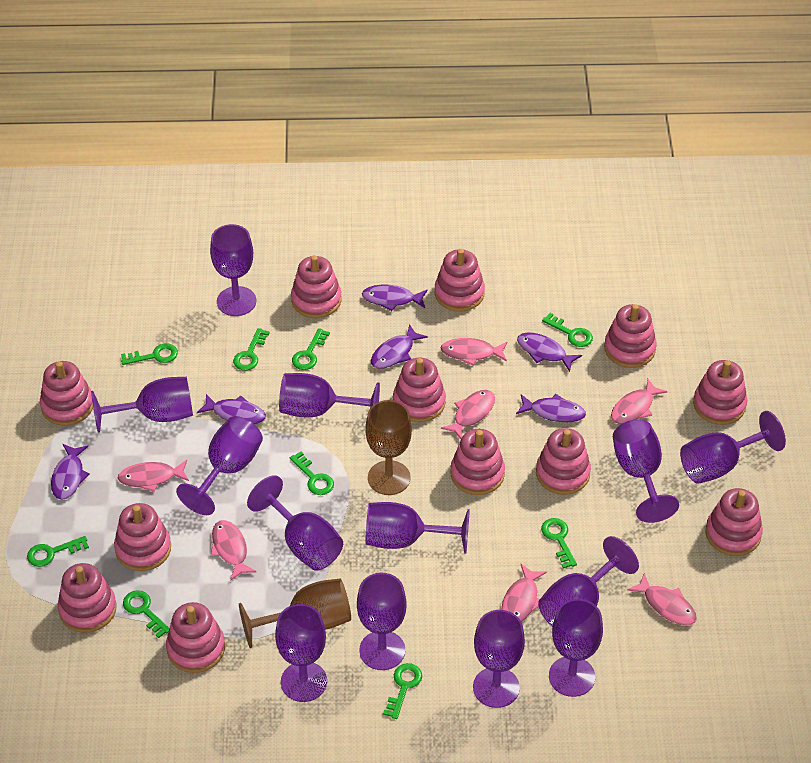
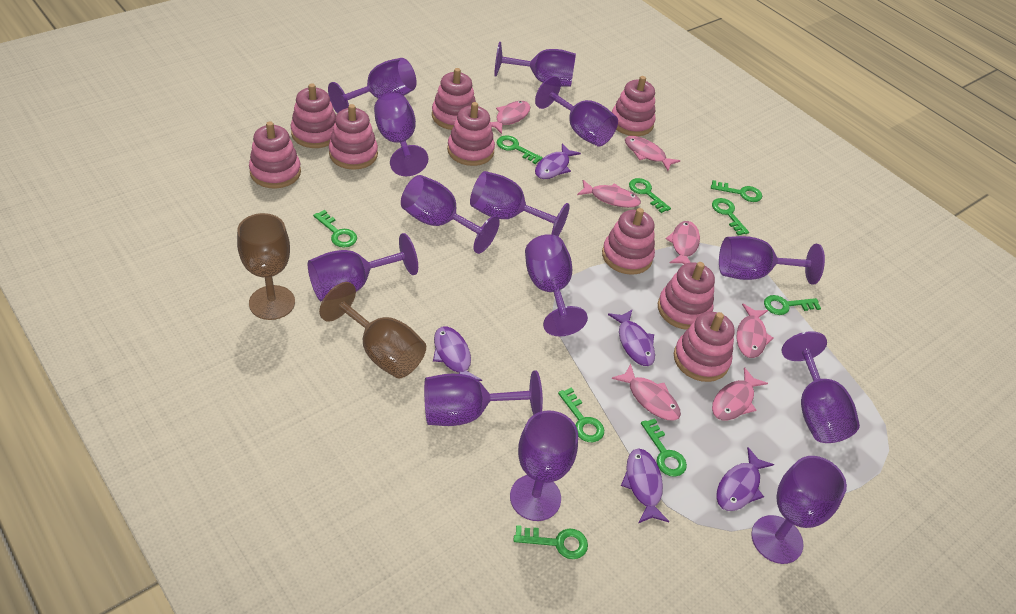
pink stacking toy: 12 -> 9
purple fish: 6 -> 5

